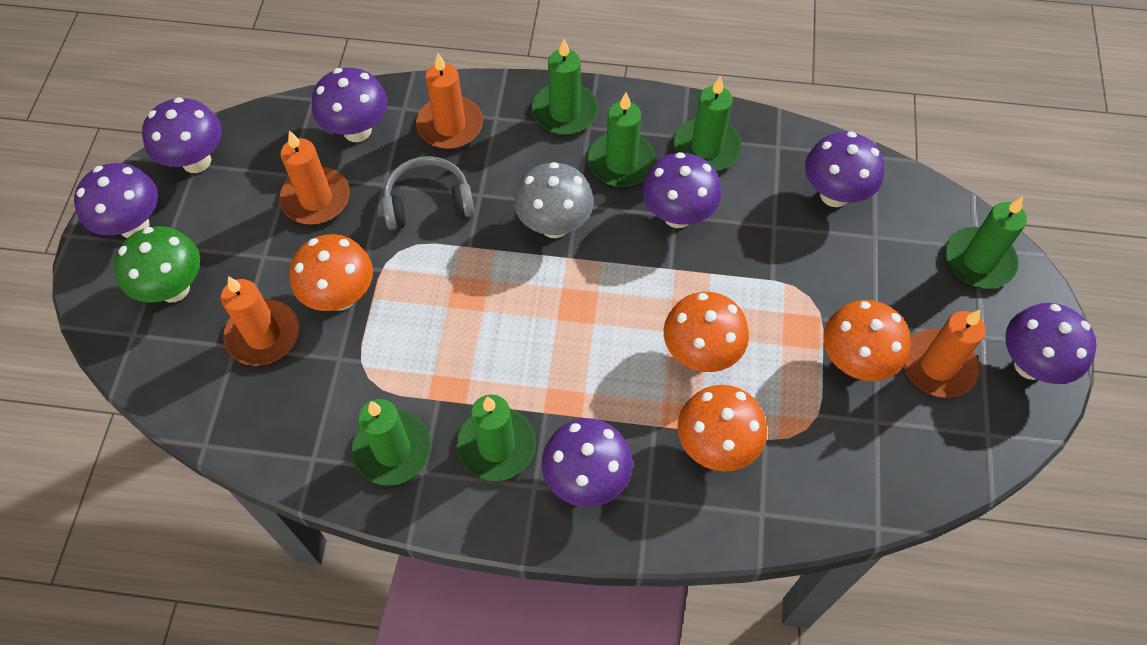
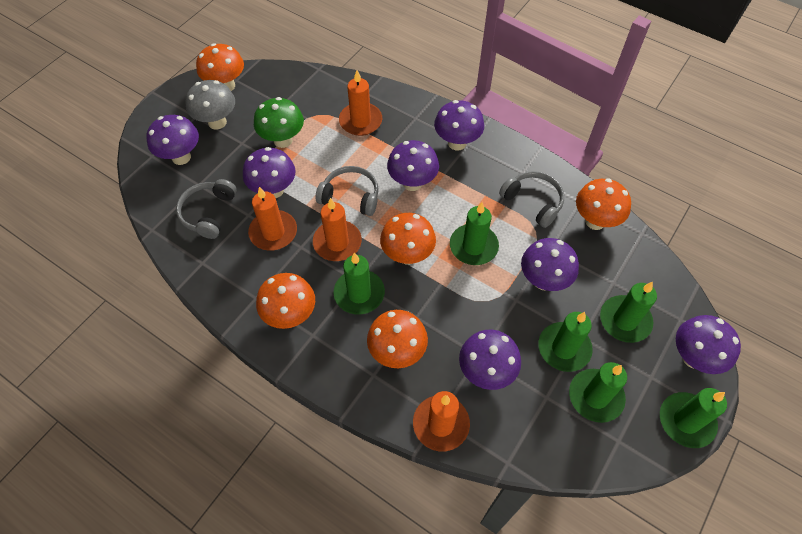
grey headphones: 1 -> 3
orange mushroom: 4 -> 5

